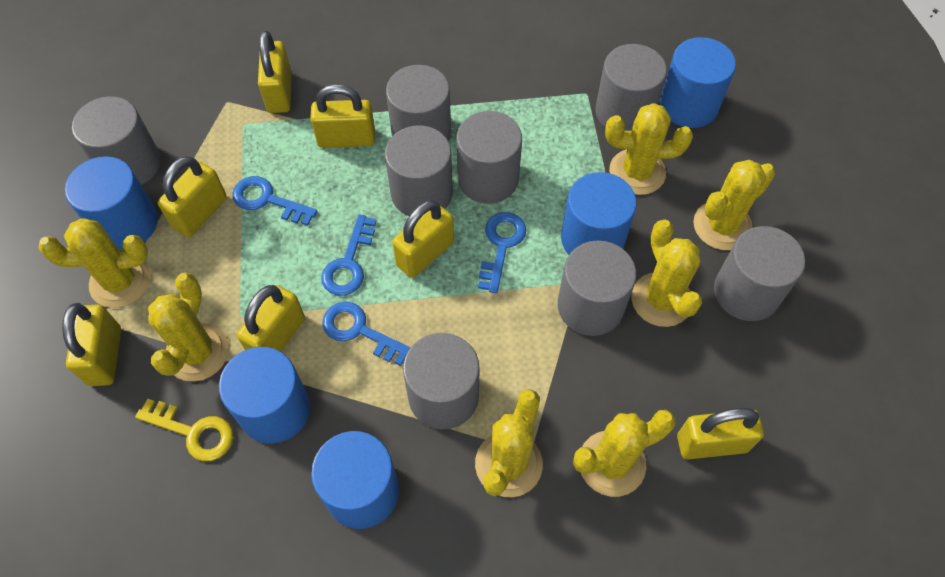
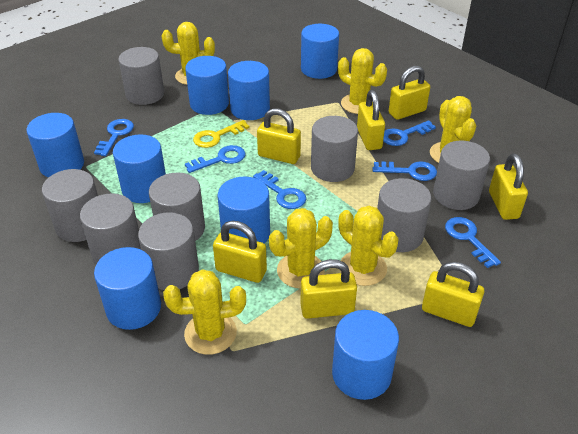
blue cylinder: 5 -> 8
blue key: 4 -> 6
yellow cactus: 7 -> 6

